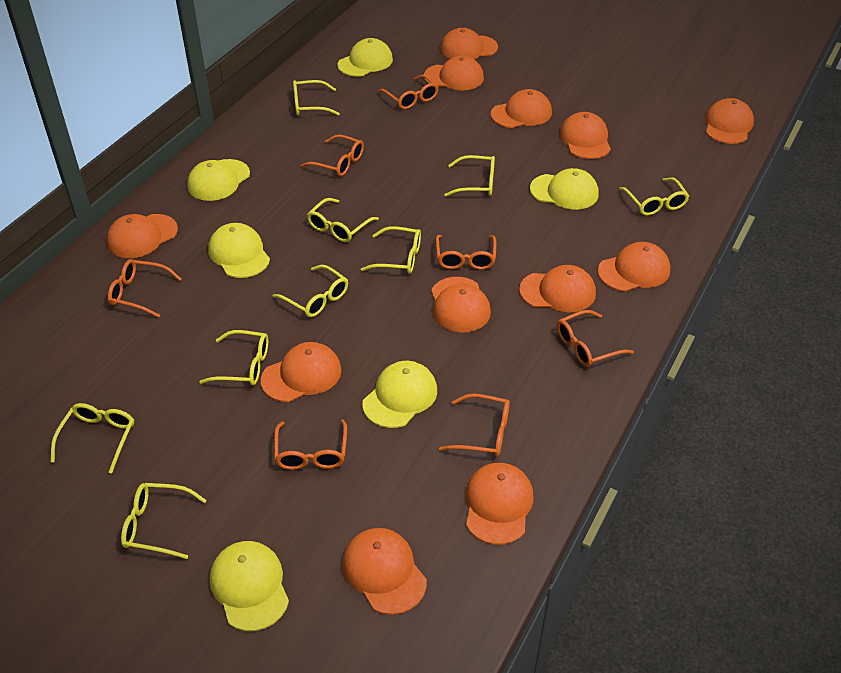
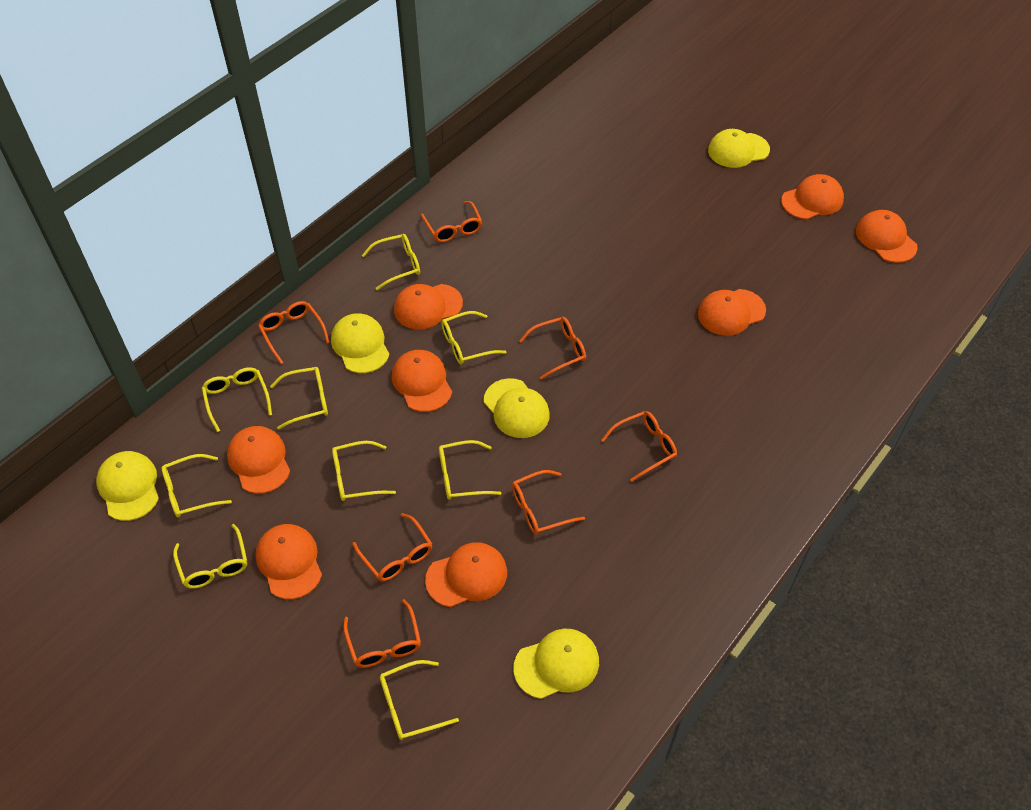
orange cap: 12 -> 8
yellow cap: 6 -> 5

